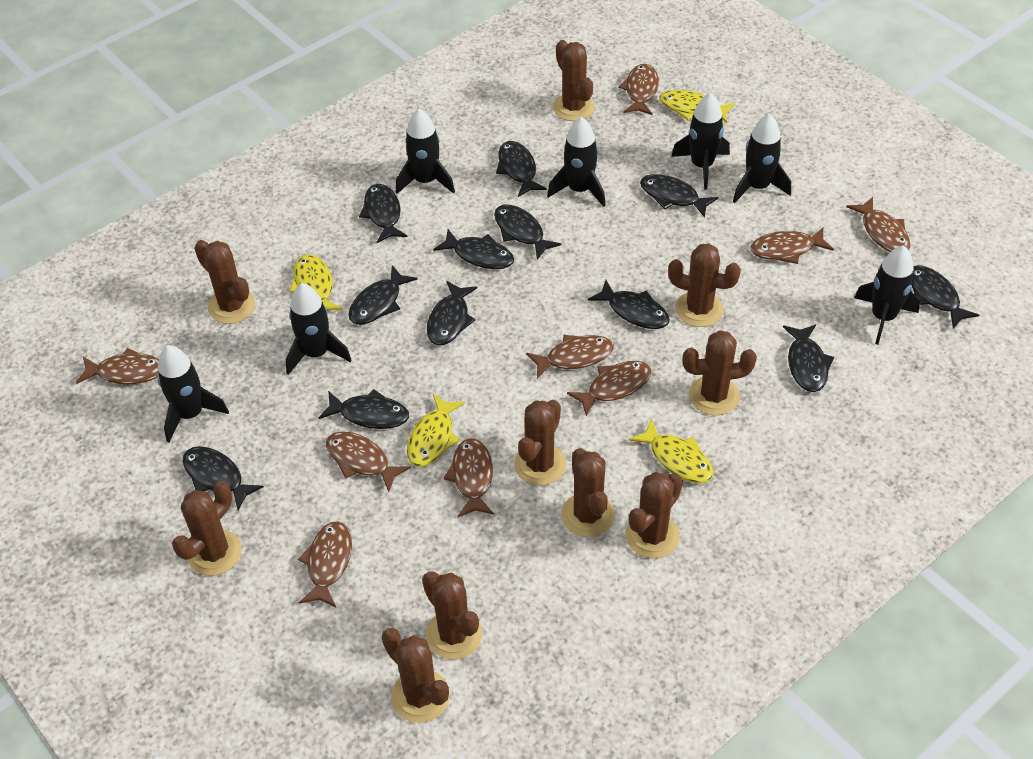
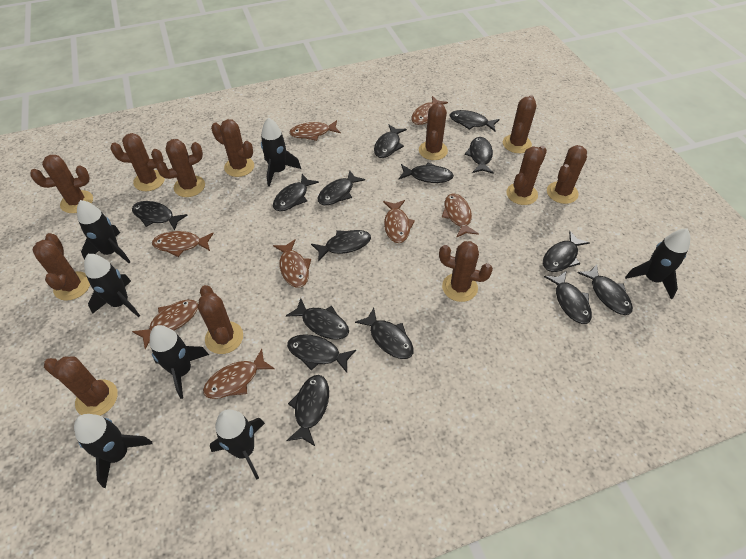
black fish: 12 -> 15
brown cactus: 10 -> 12
brown fish: 9 -> 8
yellow fish: 4 -> 0

